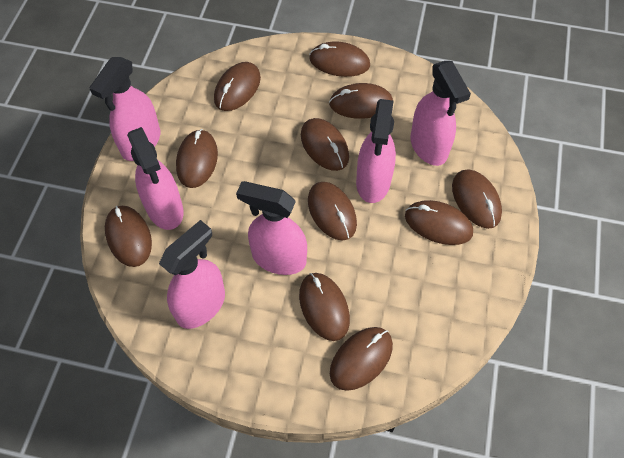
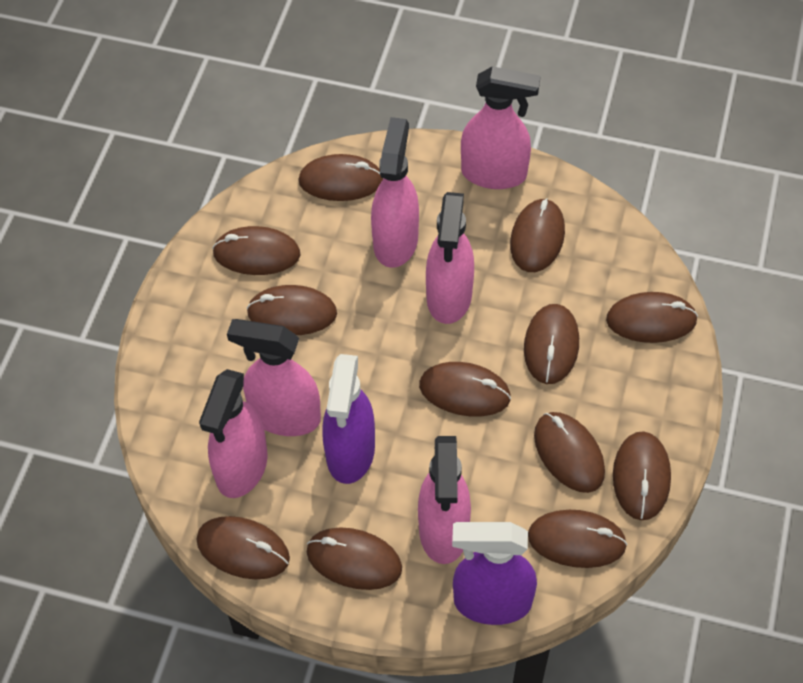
brown mouse: 11 -> 12
purple spray bottle: 0 -> 2

